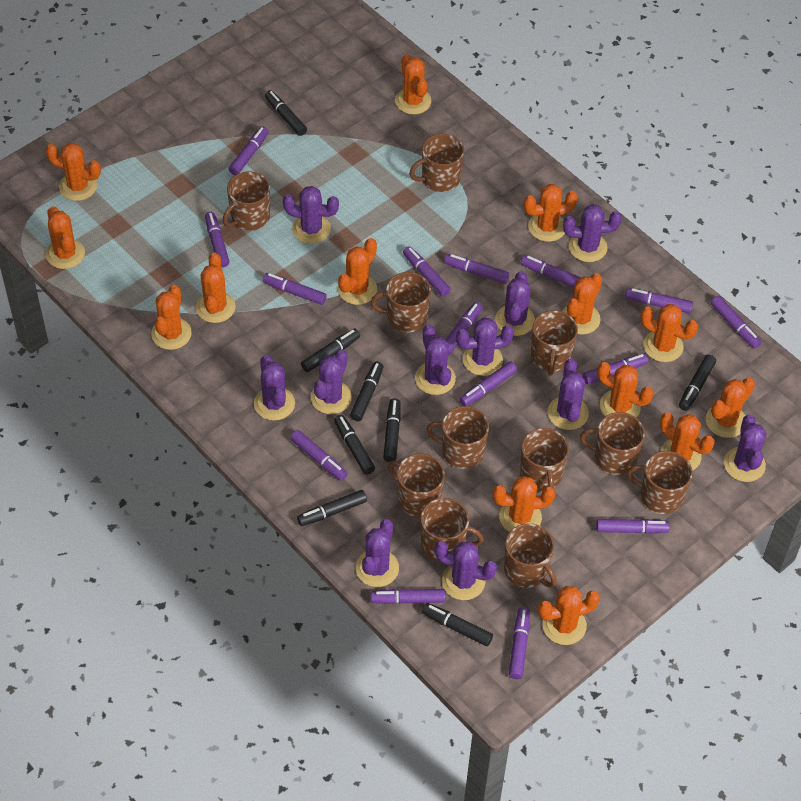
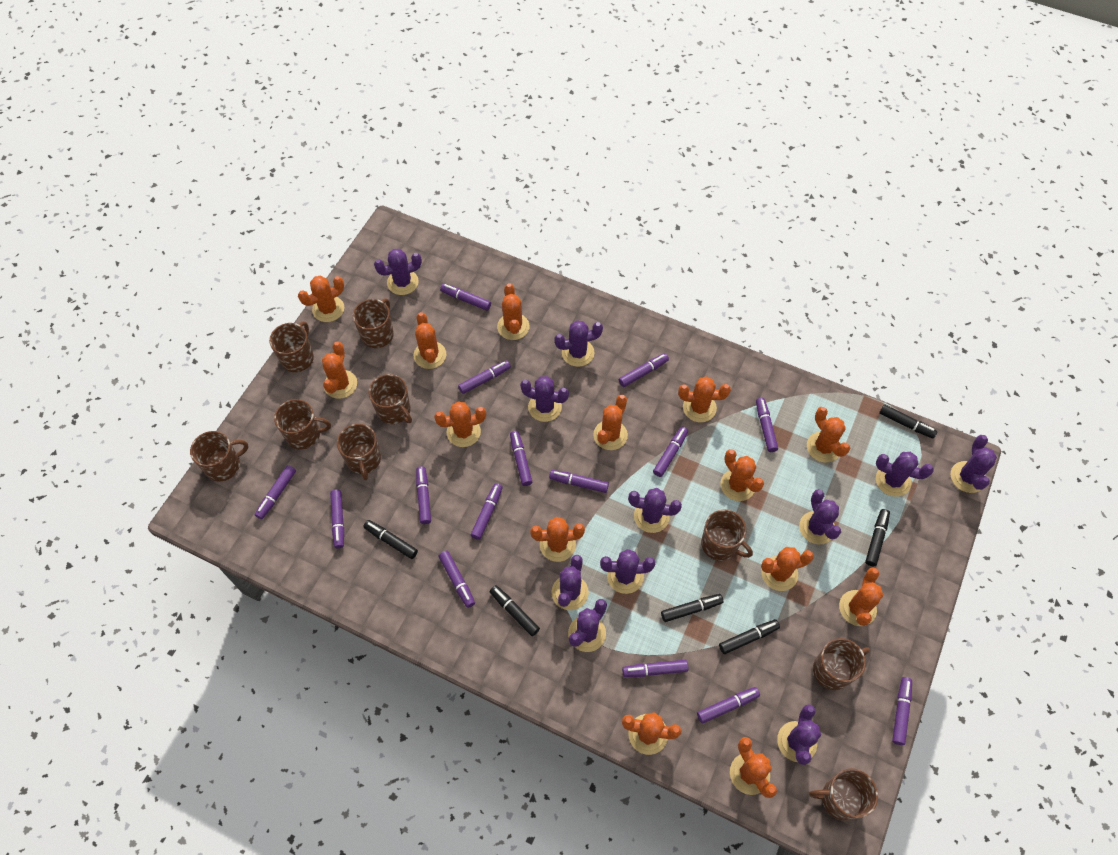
black marker: 8 -> 6
brown mug: 11 -> 9

